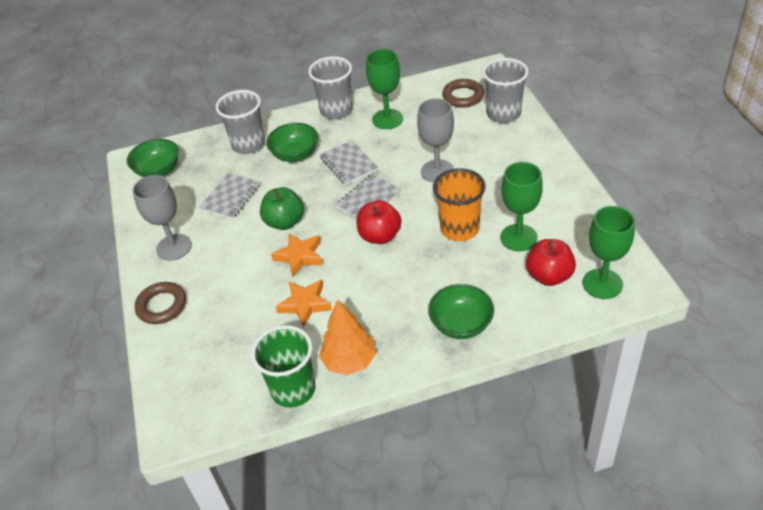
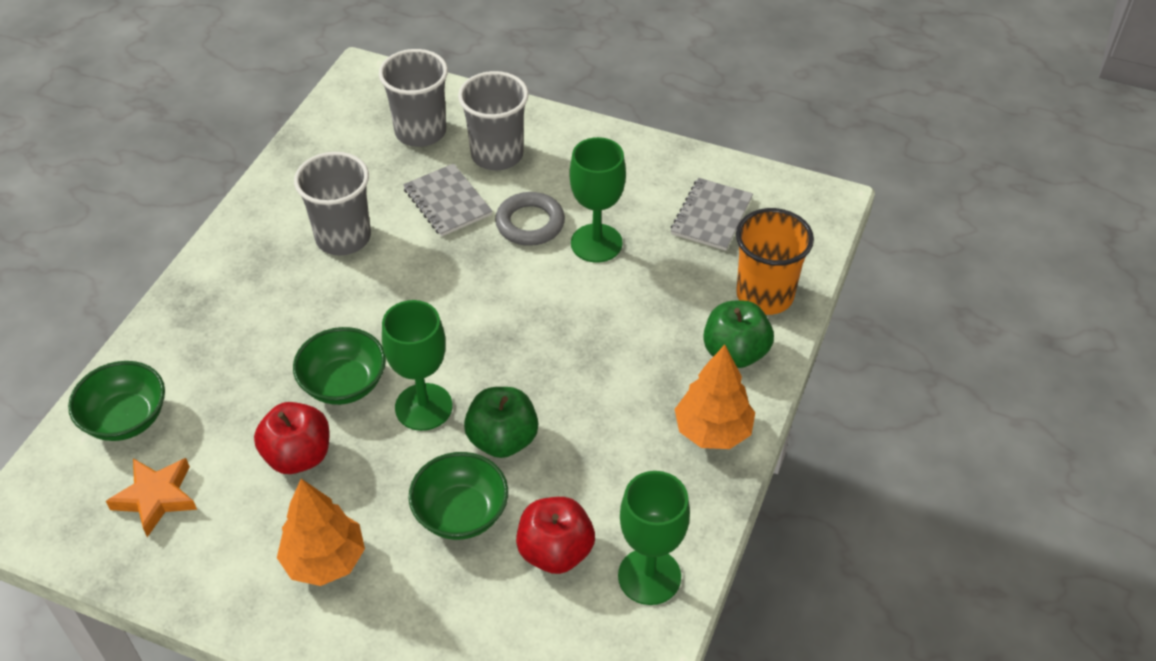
brown ring: 2 -> 0
green apple: 1 -> 2
green cup: 1 -> 0
grey goblet: 2 -> 0
grey notebook: 3 -> 2
grey ring: 0 -> 1
orange star: 2 -> 1
orange tree: 1 -> 2

